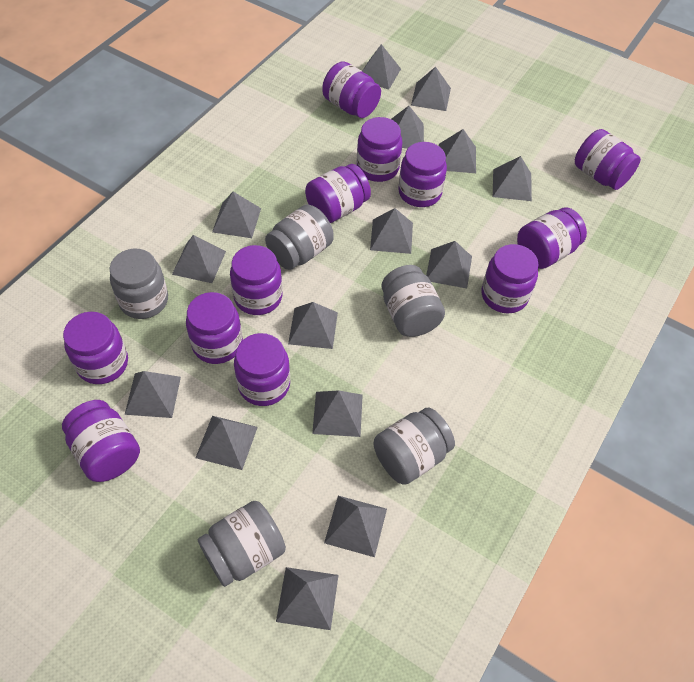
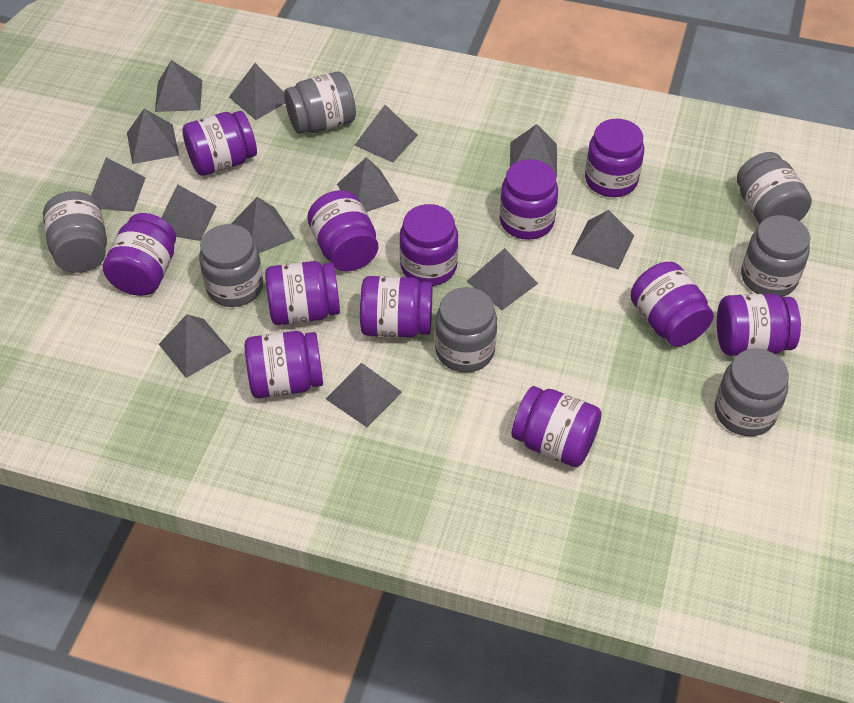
grey jar: 5 -> 7
grey pyramid: 15 -> 13

